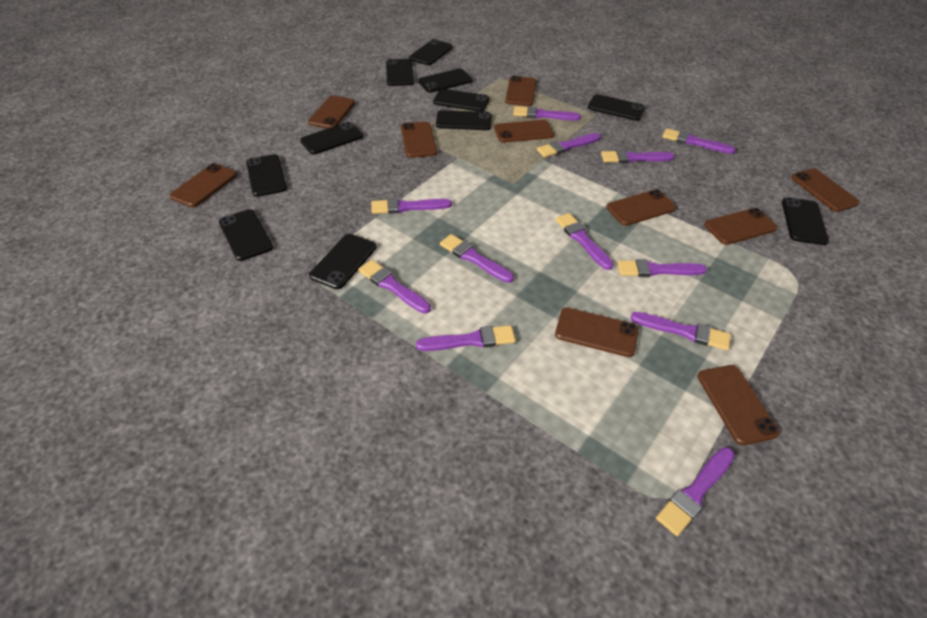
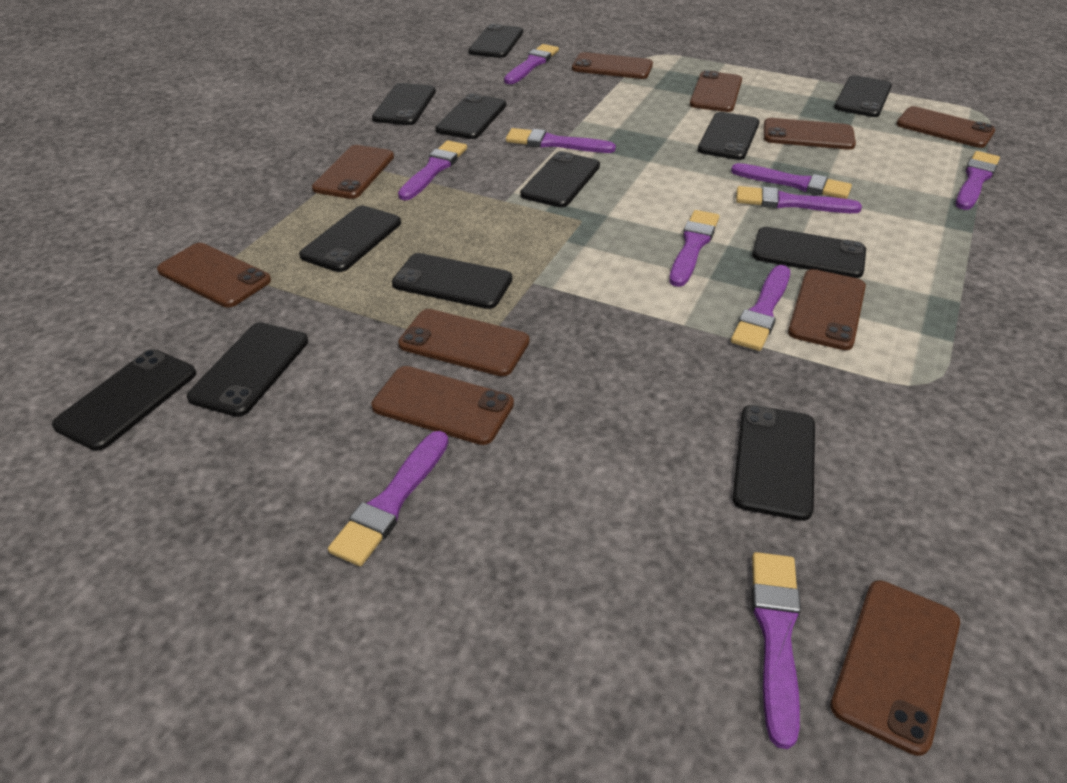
black phone: 11 -> 12
purple brush: 12 -> 10

